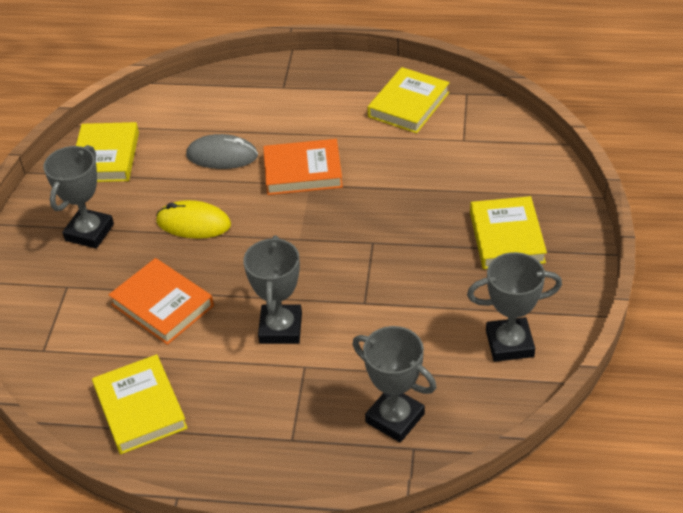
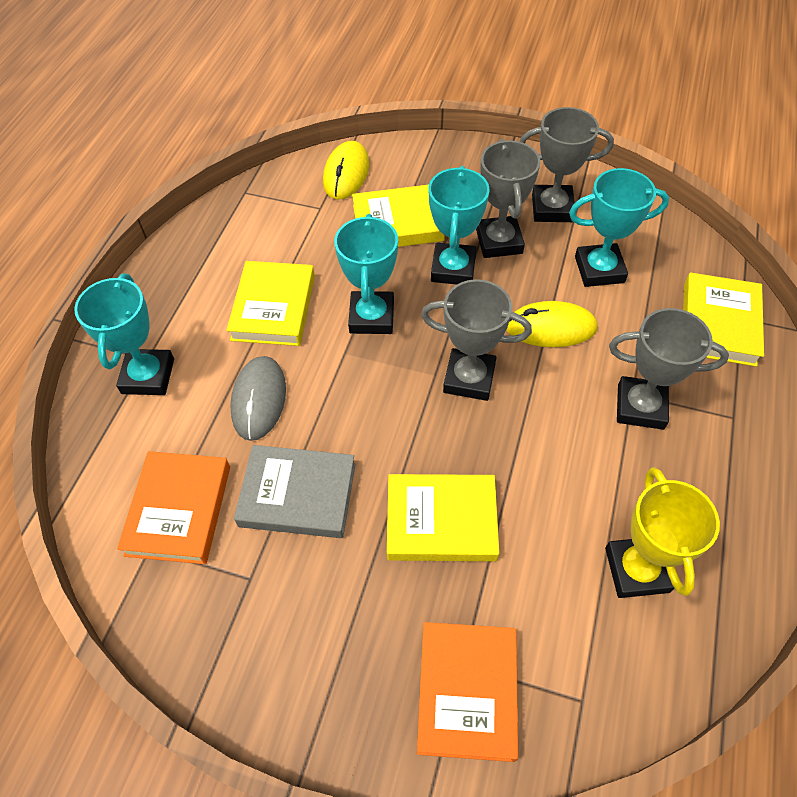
grey book: 0 -> 1
turquoise trophy: 0 -> 4
yellow mouse: 1 -> 2
yellow trophy: 0 -> 1

